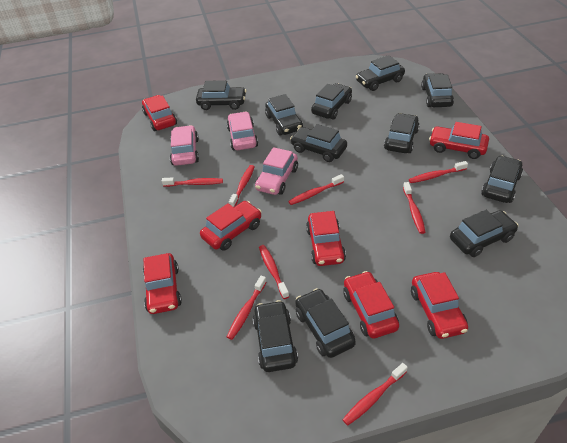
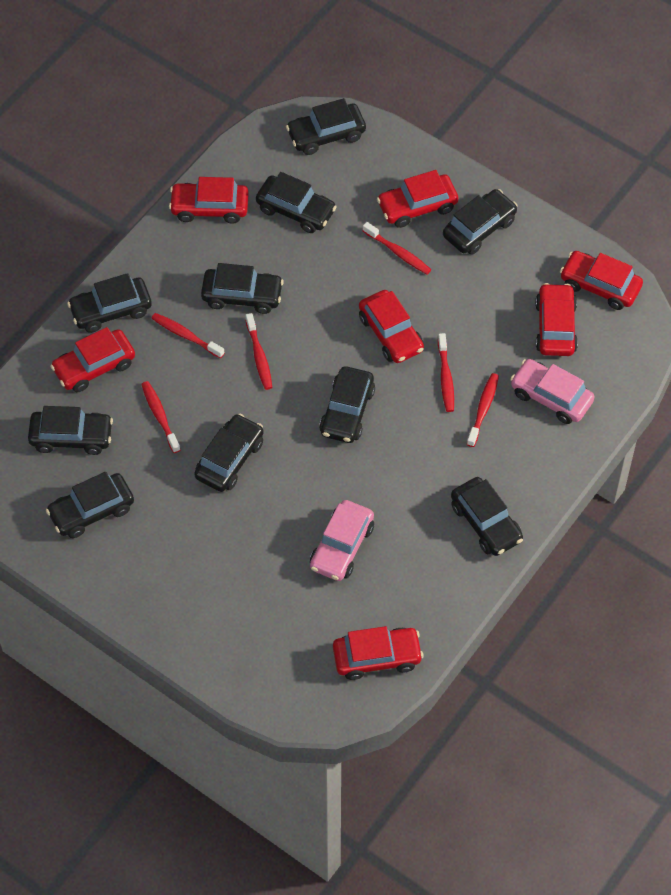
black car: 11 -> 10
pink car: 3 -> 2
red toothbrush: 8 -> 6

